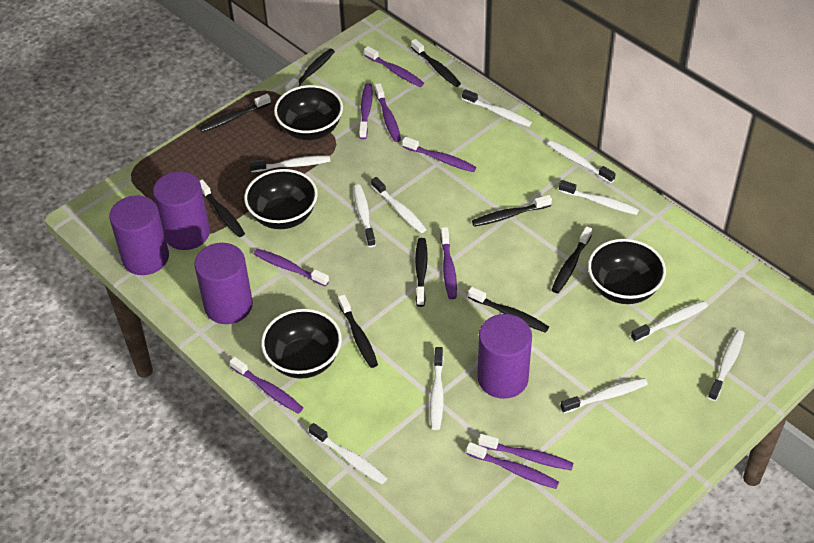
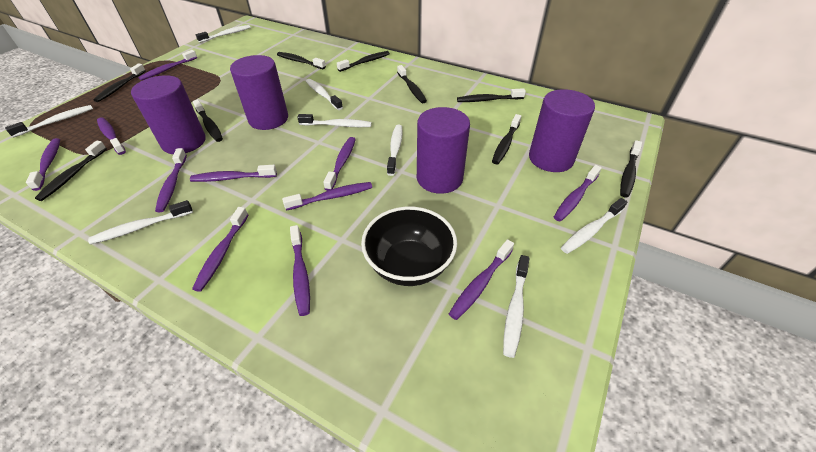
black bowl: 4 -> 1
purple toothbrush: 9 -> 11
white toothbrush: 11 -> 8

